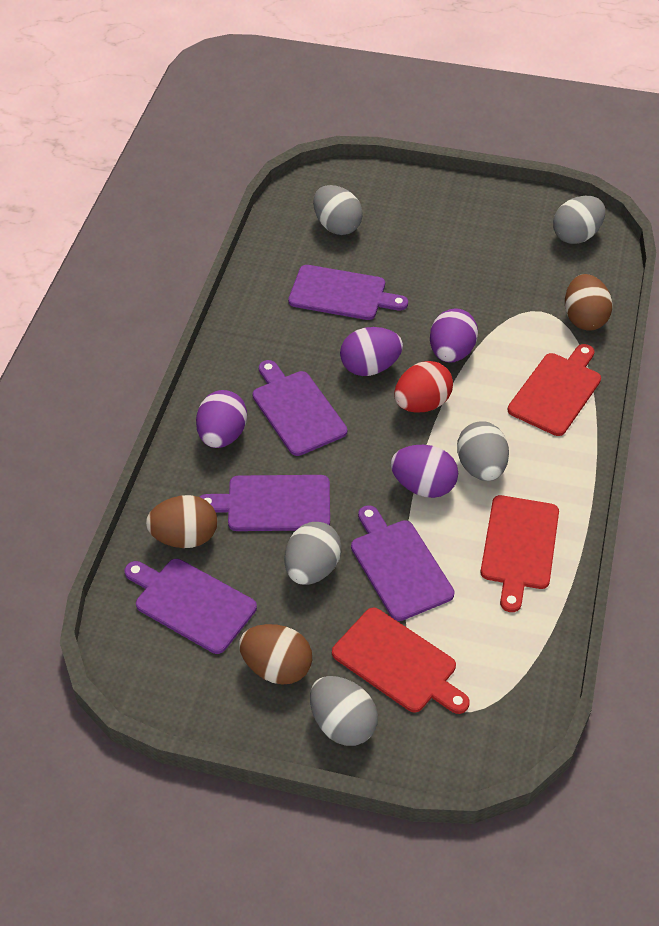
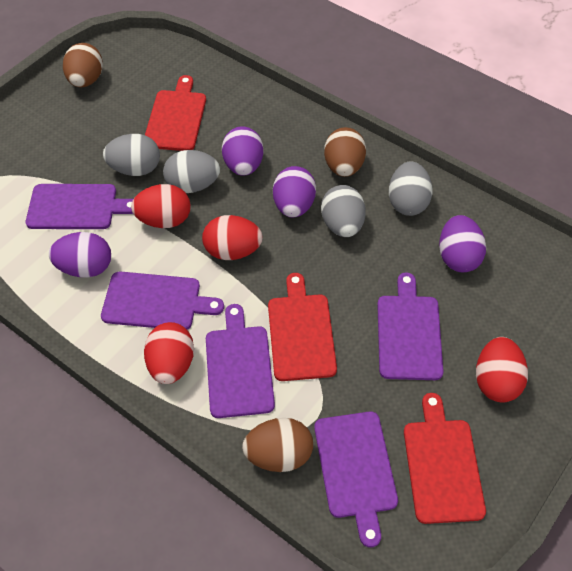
grey egg: 5 -> 4
red egg: 1 -> 4

